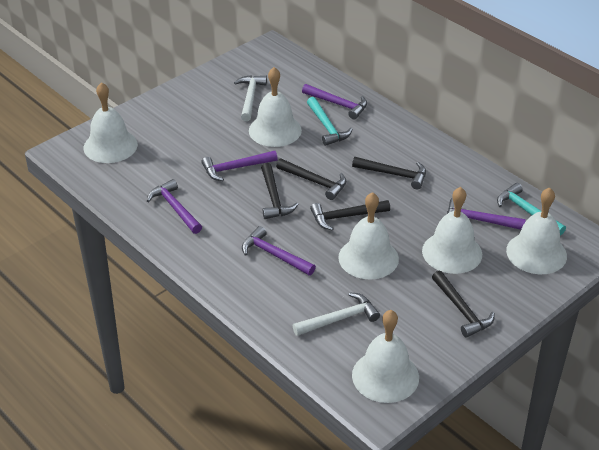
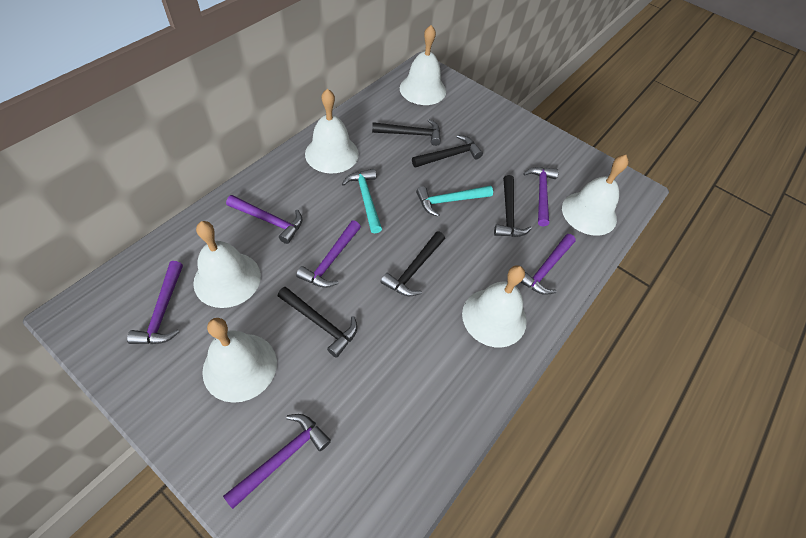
purple hammer: 5 -> 6
white hammer: 2 -> 0

